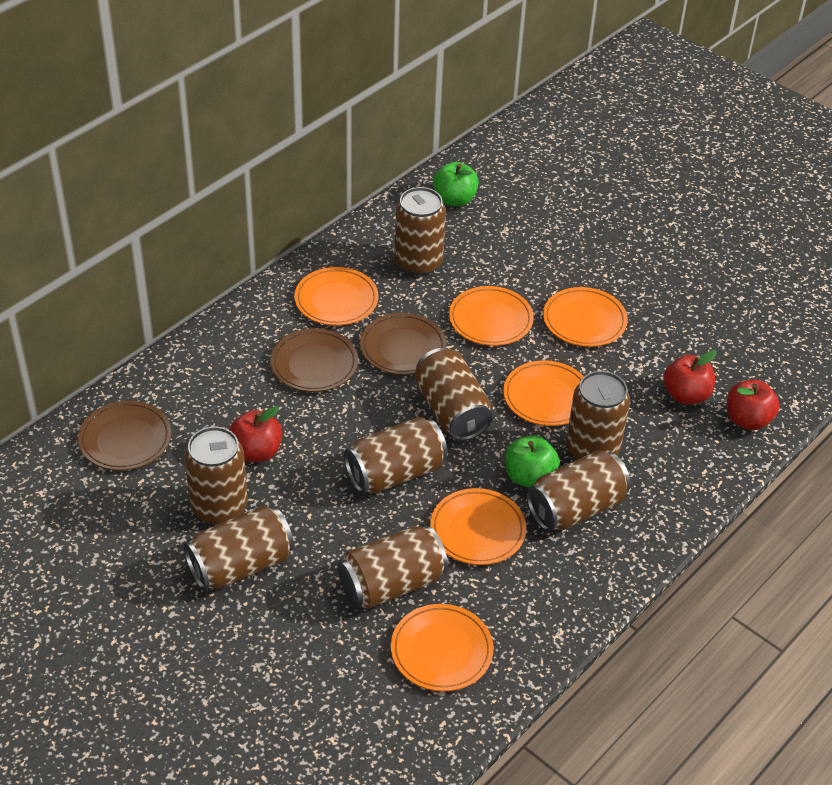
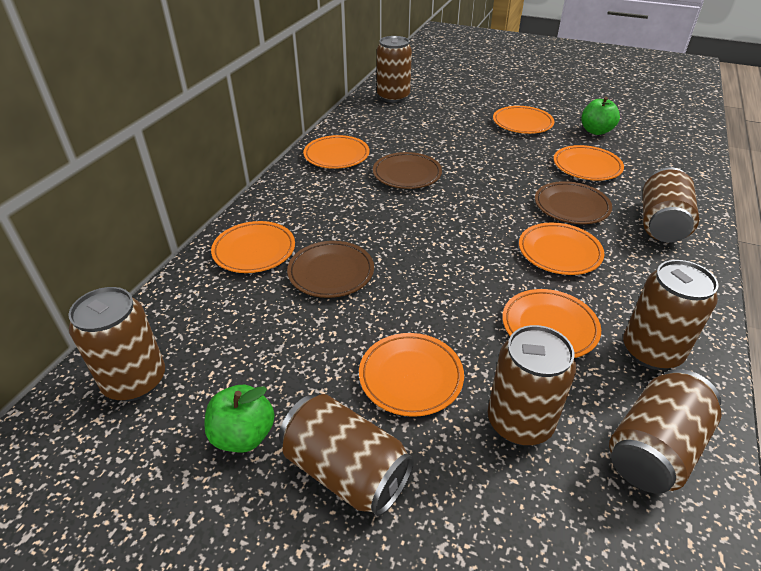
brown can: 8 -> 7
orange plate: 6 -> 7
red apple: 3 -> 0

